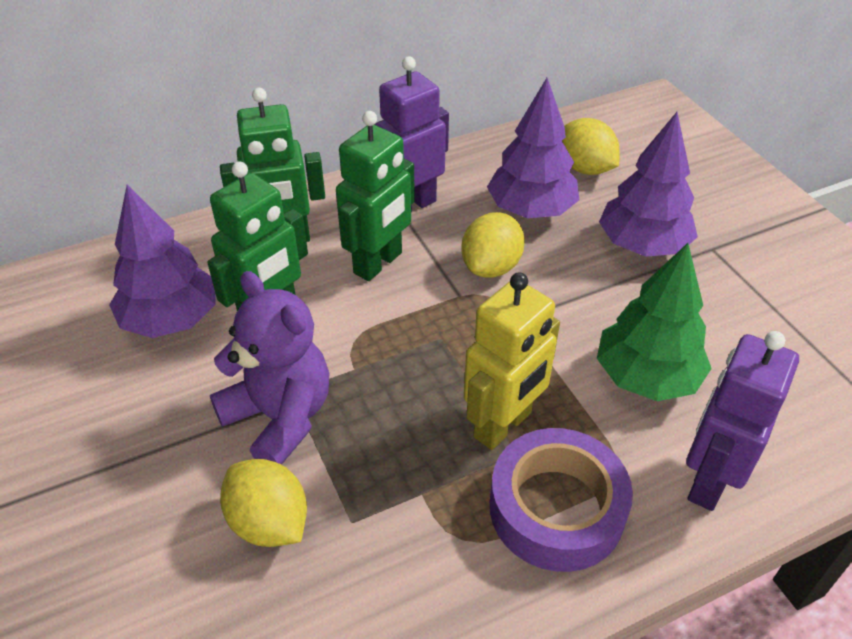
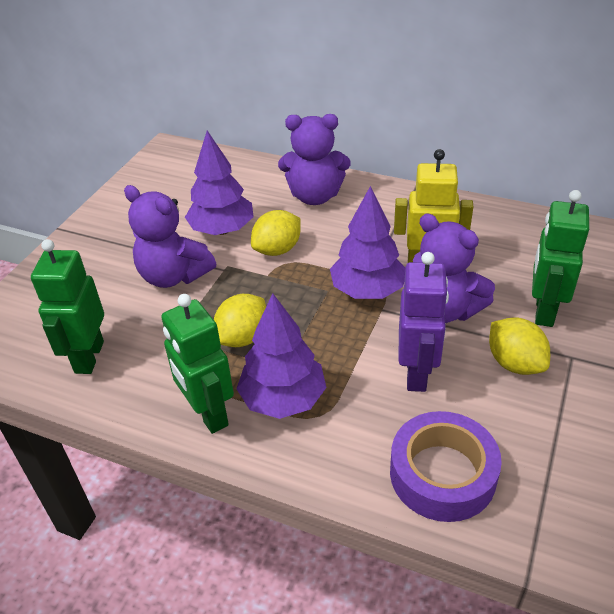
green tree: 1 -> 0
purple robot: 2 -> 1
purple teddy bear: 1 -> 3

